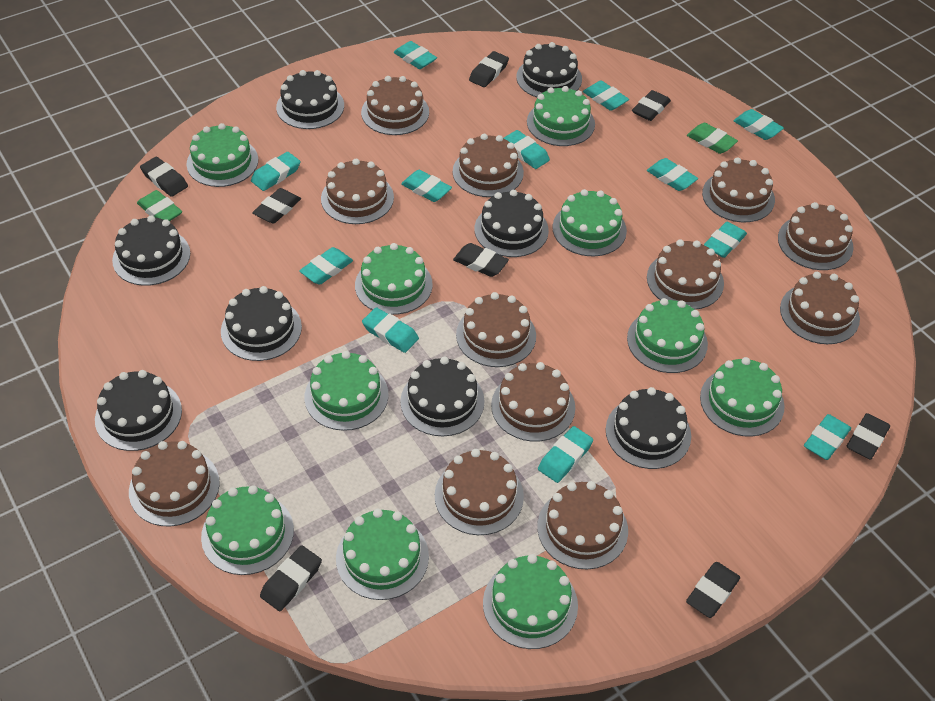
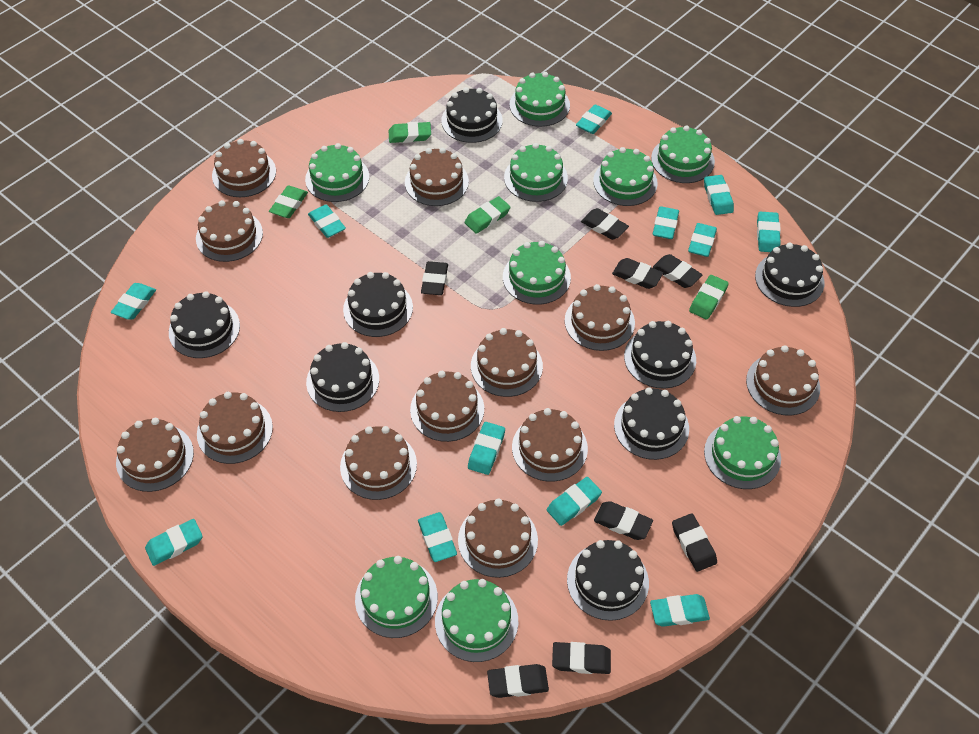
green cake: 10 -> 9
green eraser: 2 -> 4

